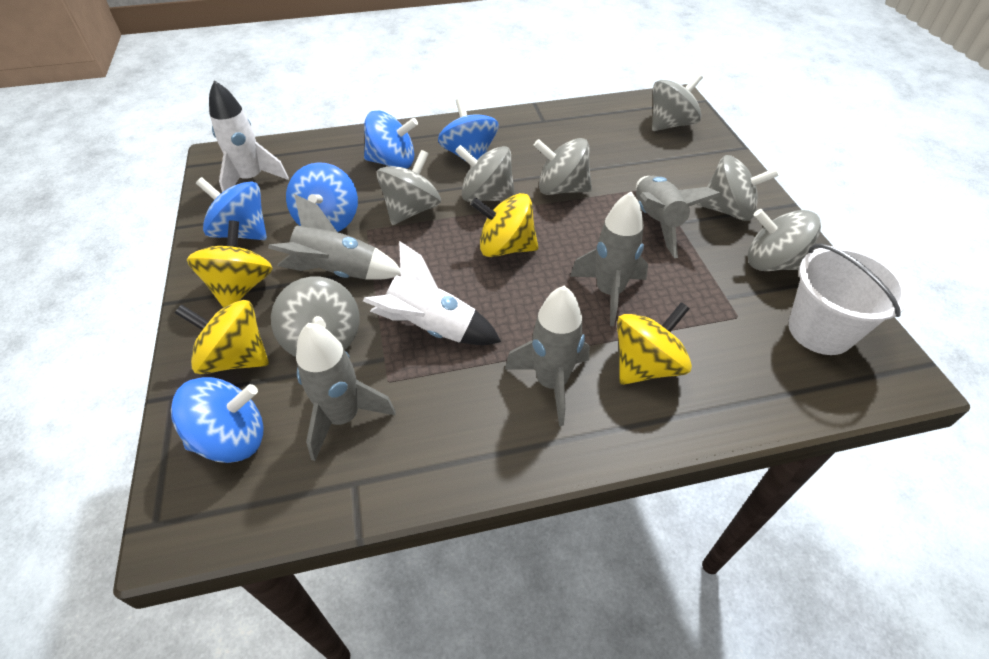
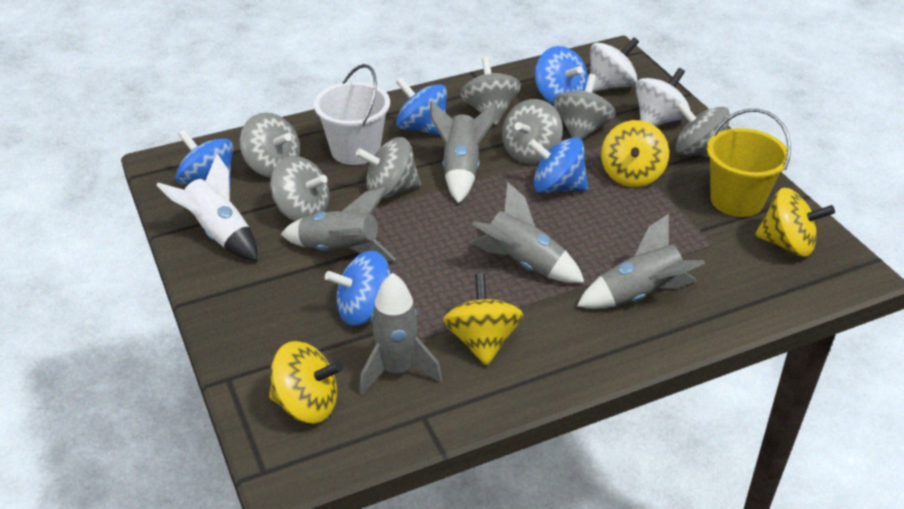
white rocket: 2 -> 1
white spinning top: 0 -> 2
yellow bucket: 0 -> 1

